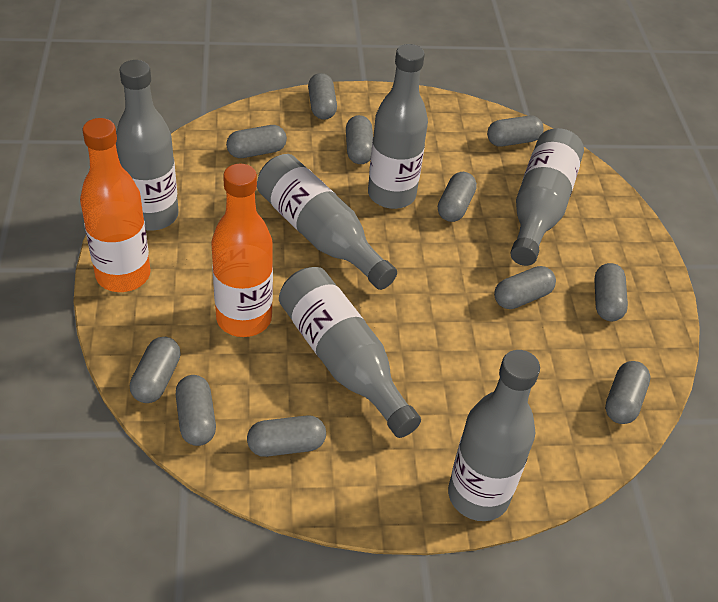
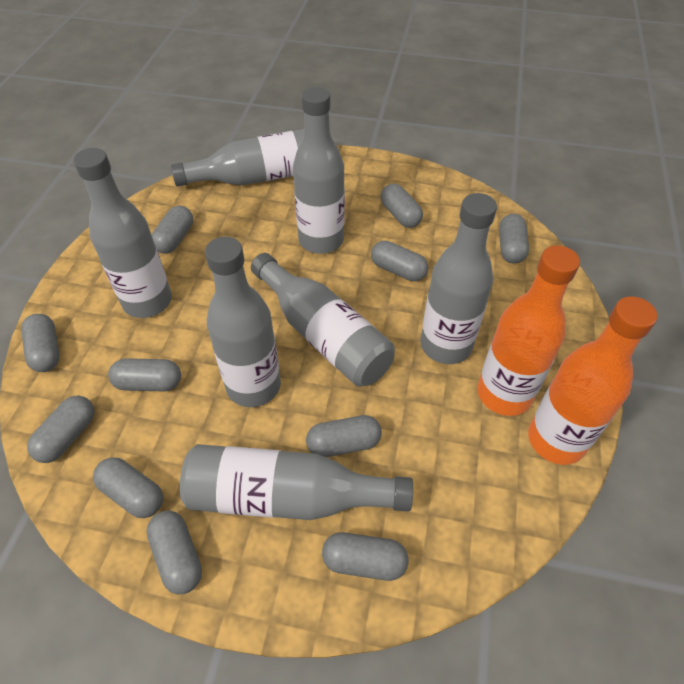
grey bottle: 6 -> 7

